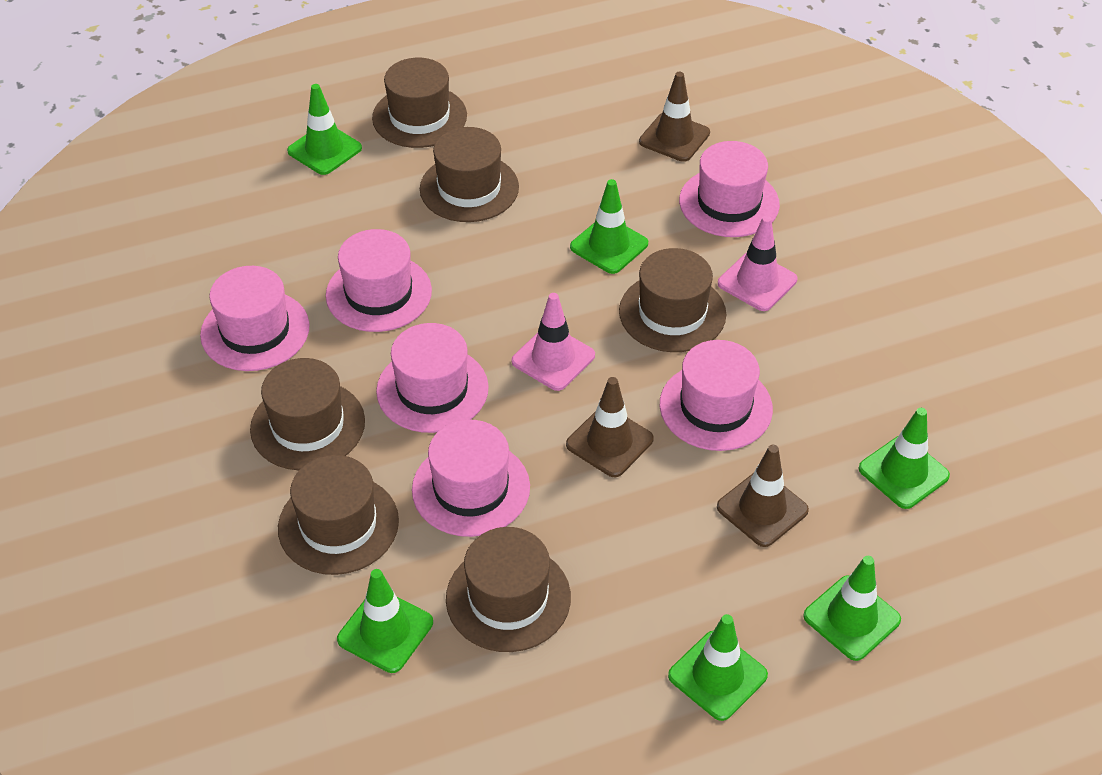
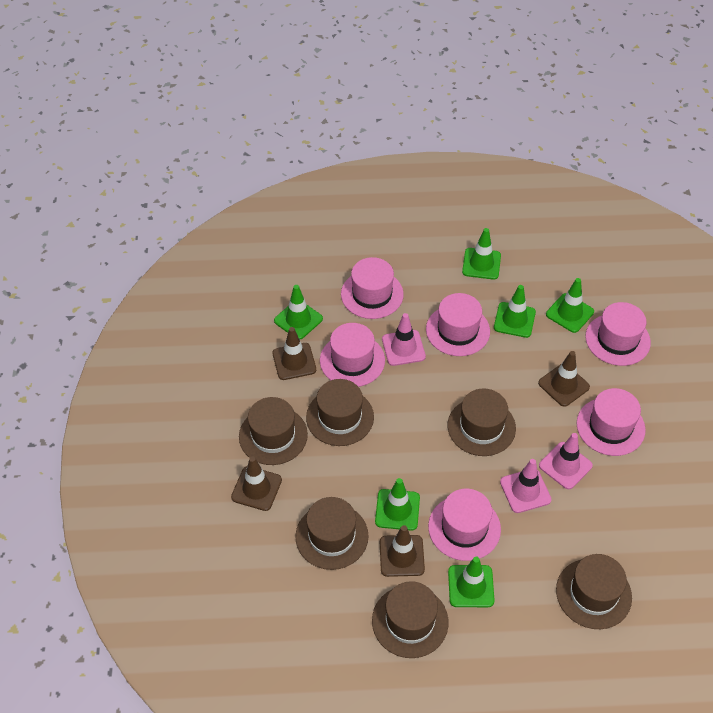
brown traffic cone: 3 -> 4
pink traffic cone: 2 -> 3

